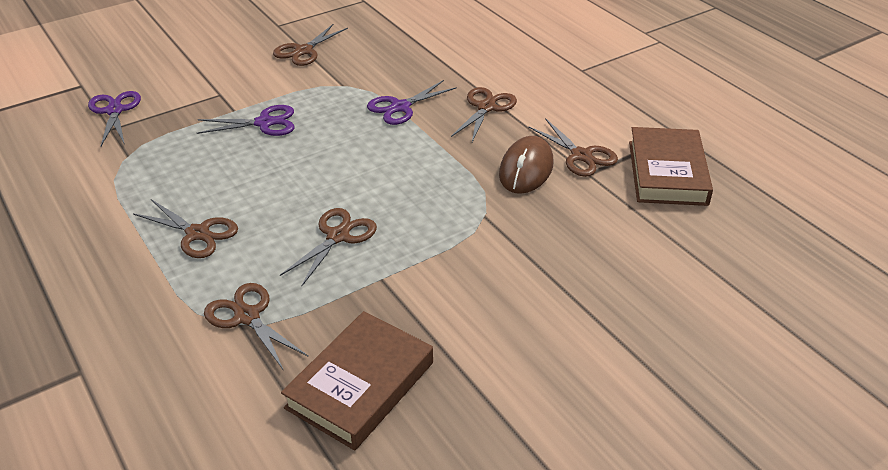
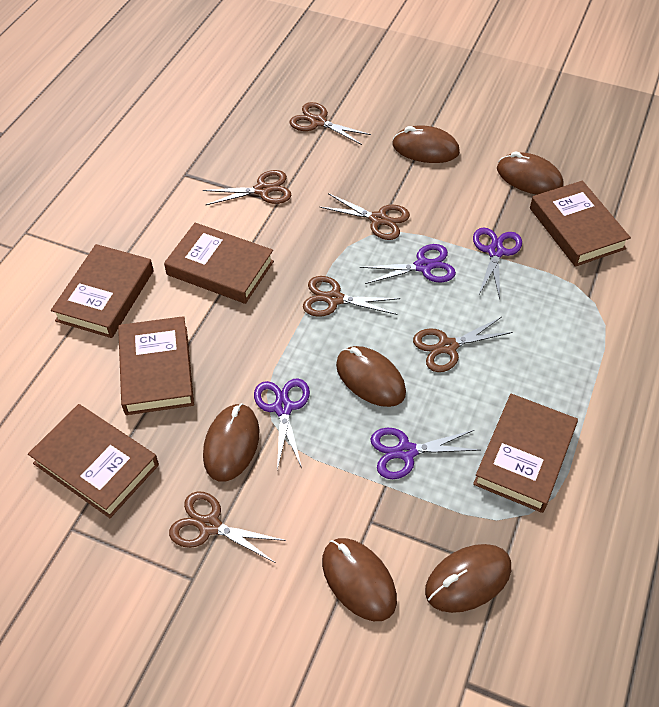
brown book: 2 -> 6
brown mouse: 1 -> 6
purple scissors: 3 -> 4

